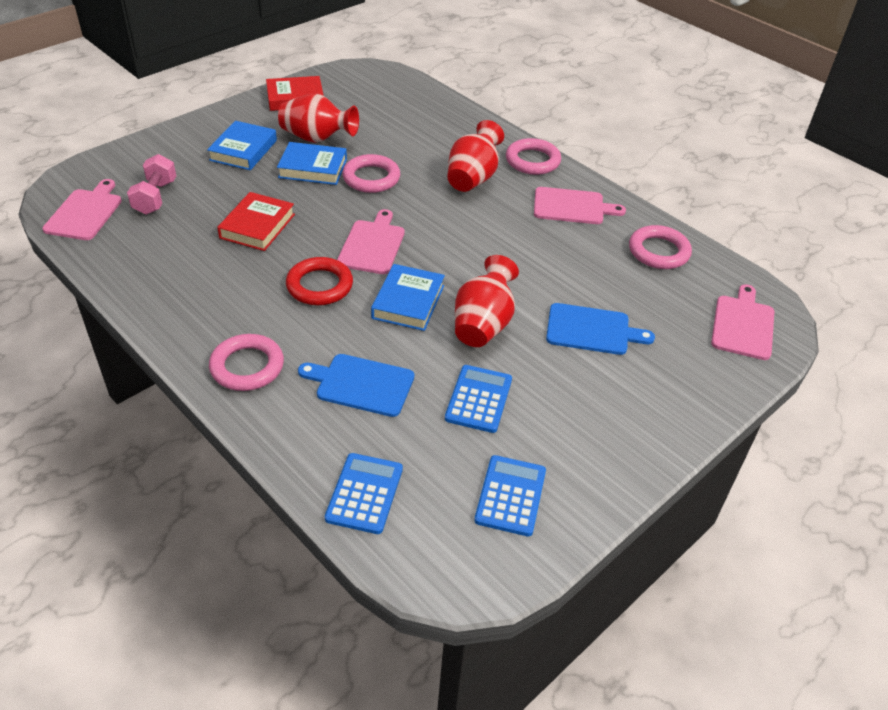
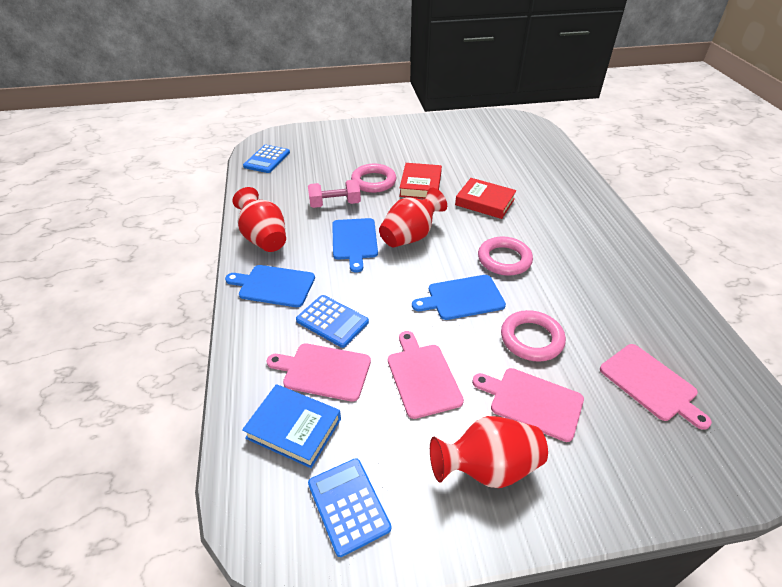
blue book: 3 -> 1
blue cutting board: 2 -> 3
pink ring: 4 -> 3
red ring: 1 -> 0

